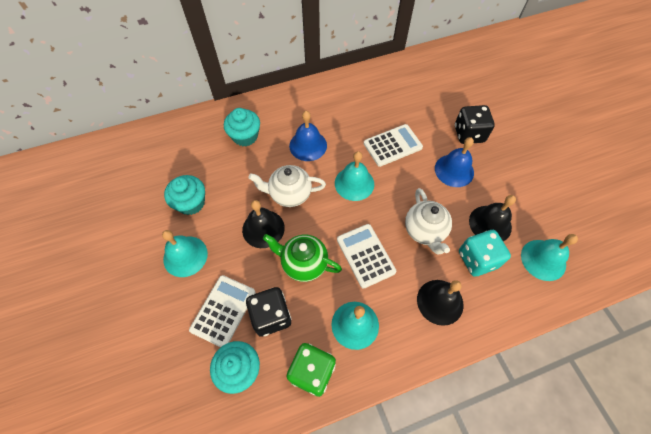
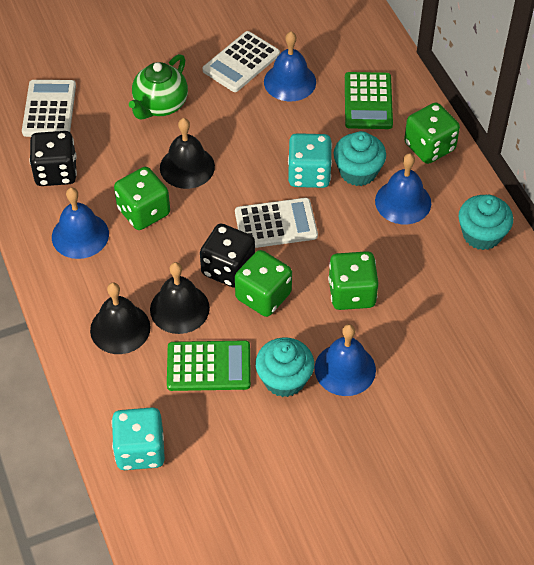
blue bell: 2 -> 4
green calculator: 0 -> 2
green dice: 1 -> 4
turquoise bell: 4 -> 0
turquoise dice: 1 -> 2
white teapot: 2 -> 0

